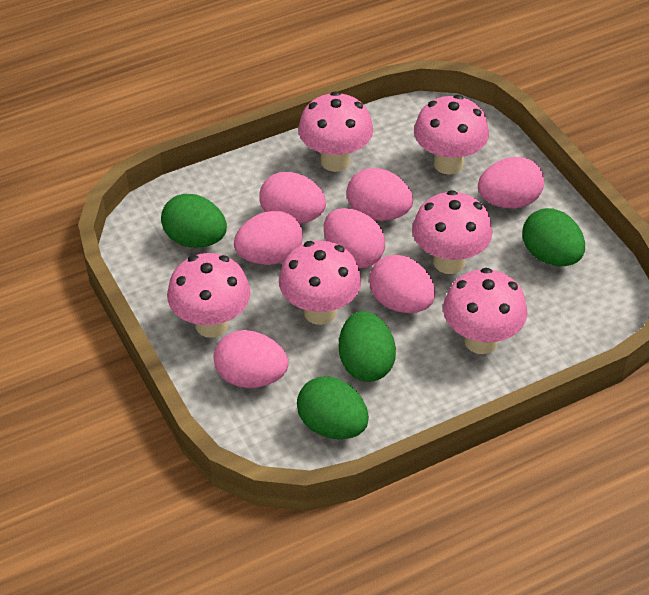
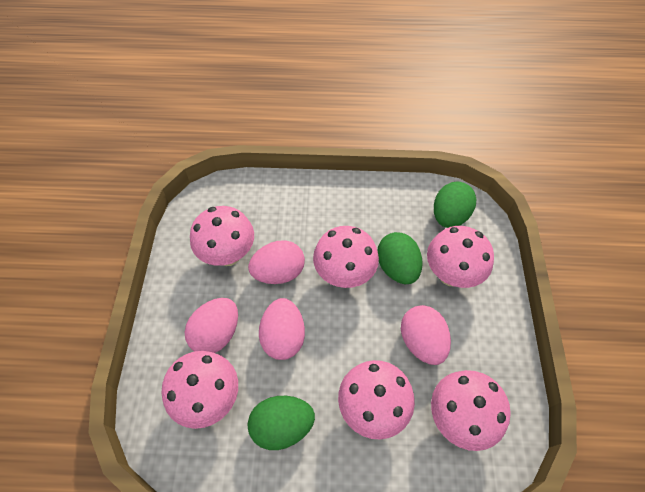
green egg: 4 -> 3
pink egg: 7 -> 4

